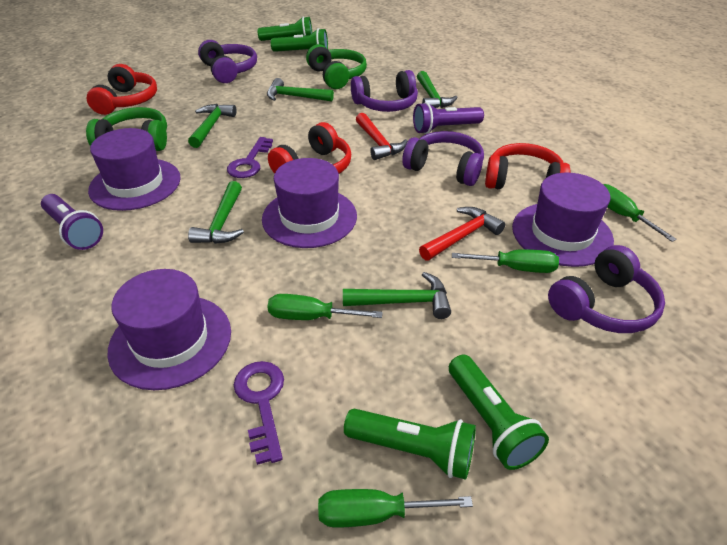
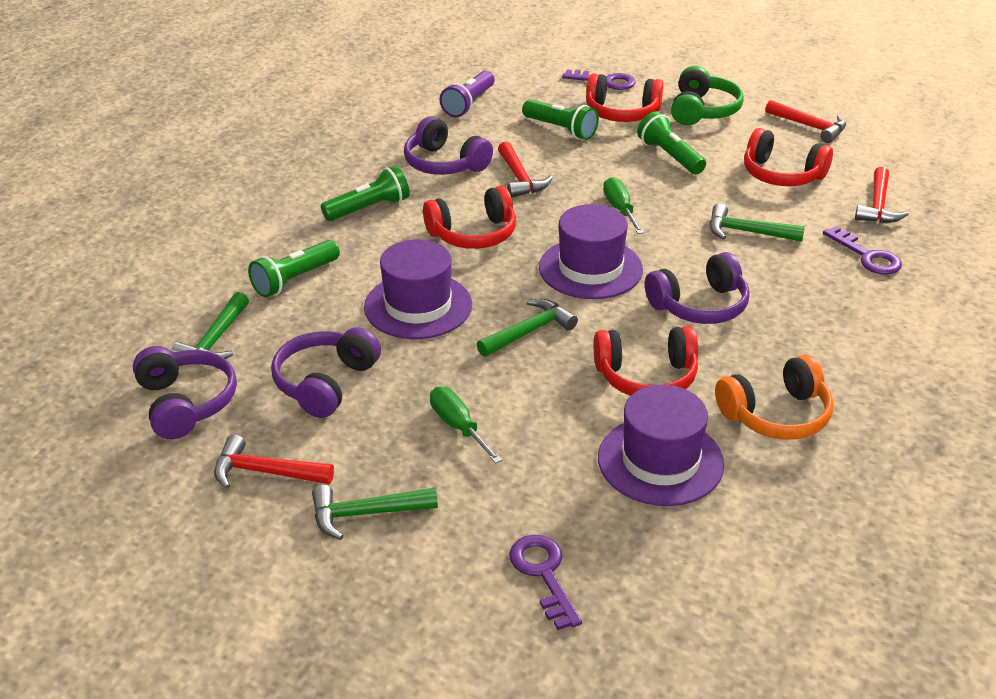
green hammer: 5 -> 4
green headphones: 2 -> 1
green screwdriver: 4 -> 2
orange headphones: 0 -> 1
purple flashlight: 2 -> 1
purple hat: 4 -> 3
purple key: 2 -> 3
red hammer: 2 -> 4
red headphones: 3 -> 4

